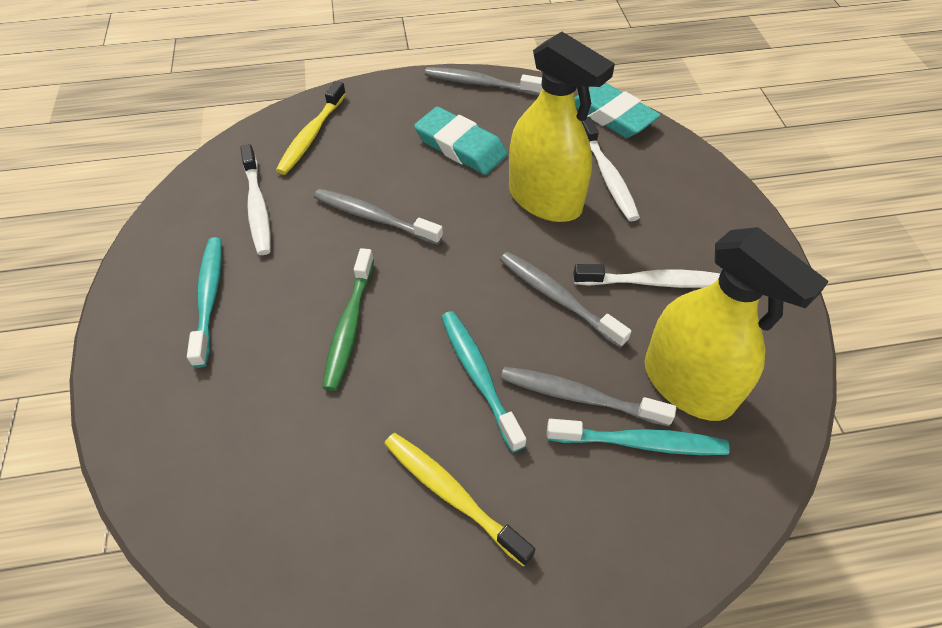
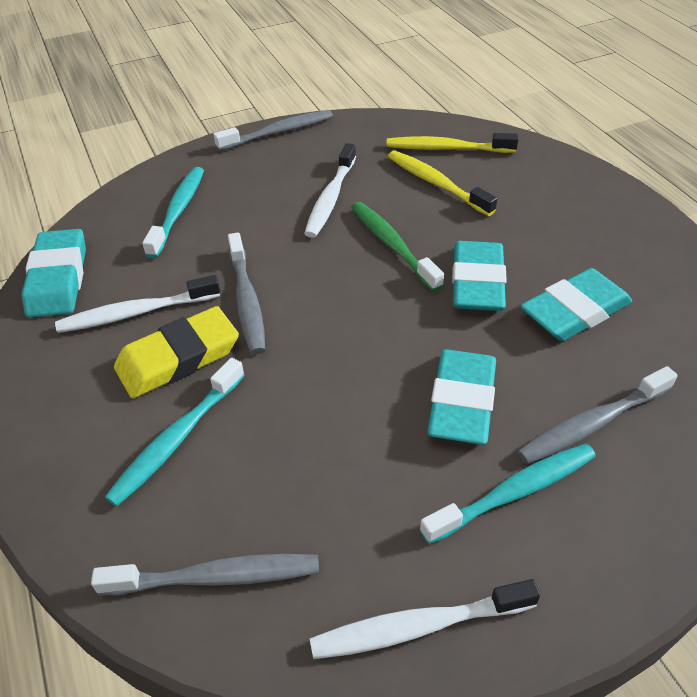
turquoise eraser: 2 -> 4
yellow eraser: 0 -> 1
yellow spray bottle: 2 -> 0

